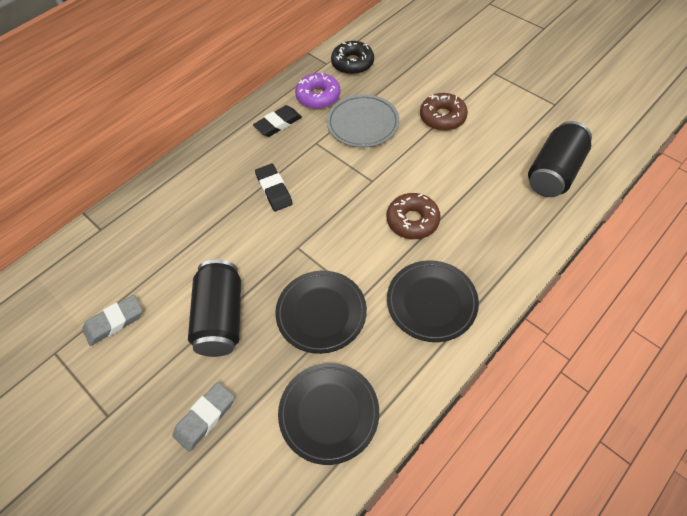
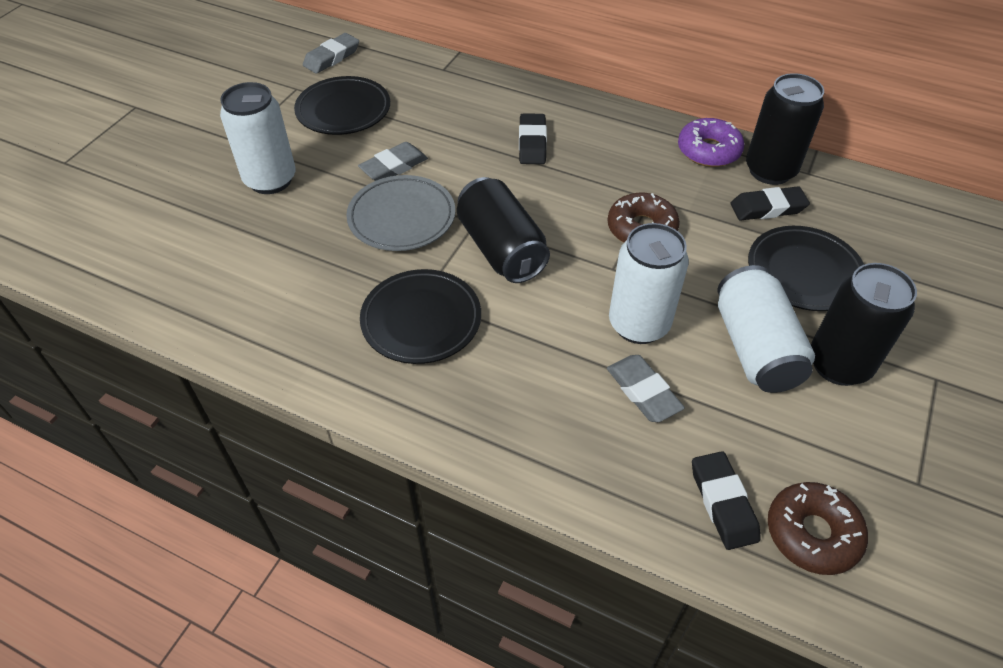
black can: 2 -> 3
black donut: 1 -> 0
black eraser: 2 -> 3
grey eraser: 2 -> 3
white can: 0 -> 3

